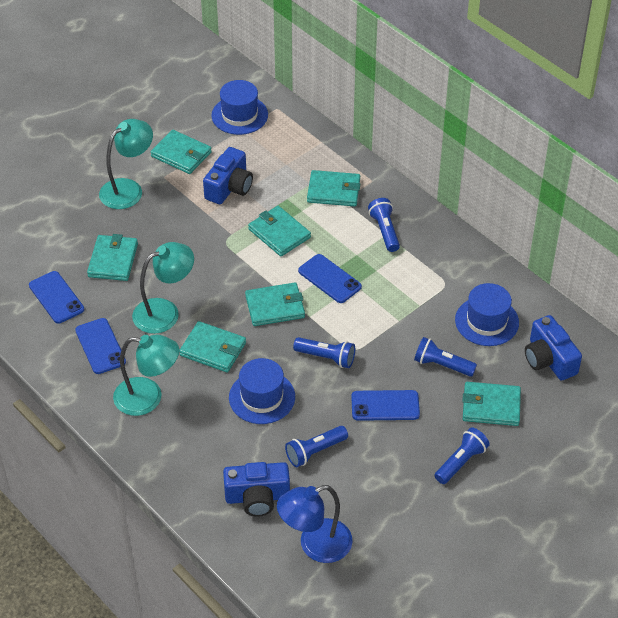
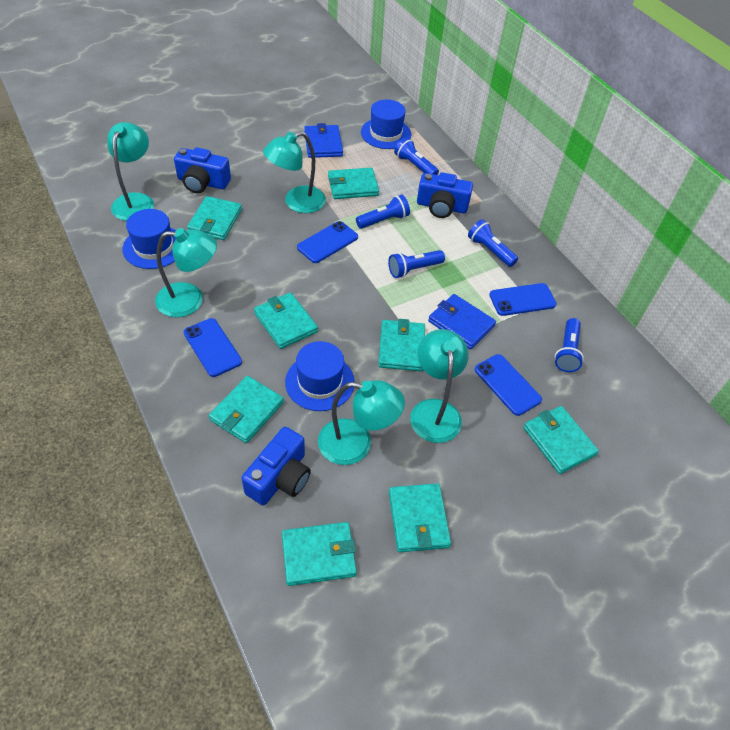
blue lamp: 1 -> 0
blue wallet: 0 -> 2
turquoise lamp: 3 -> 5
turquoise wallet: 7 -> 8

